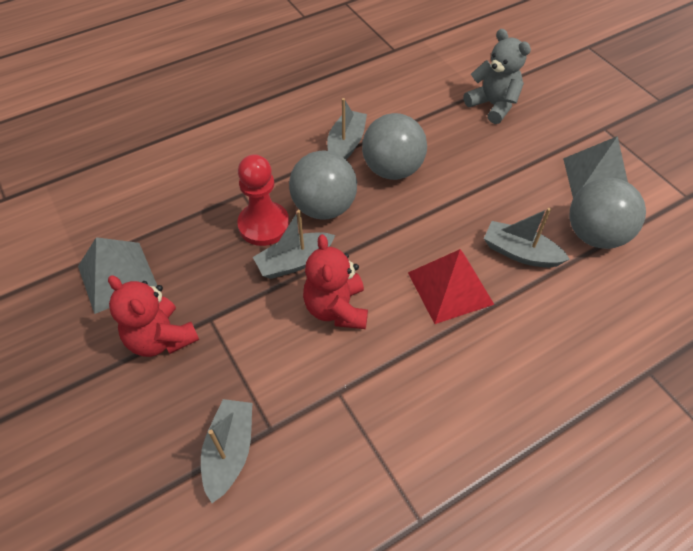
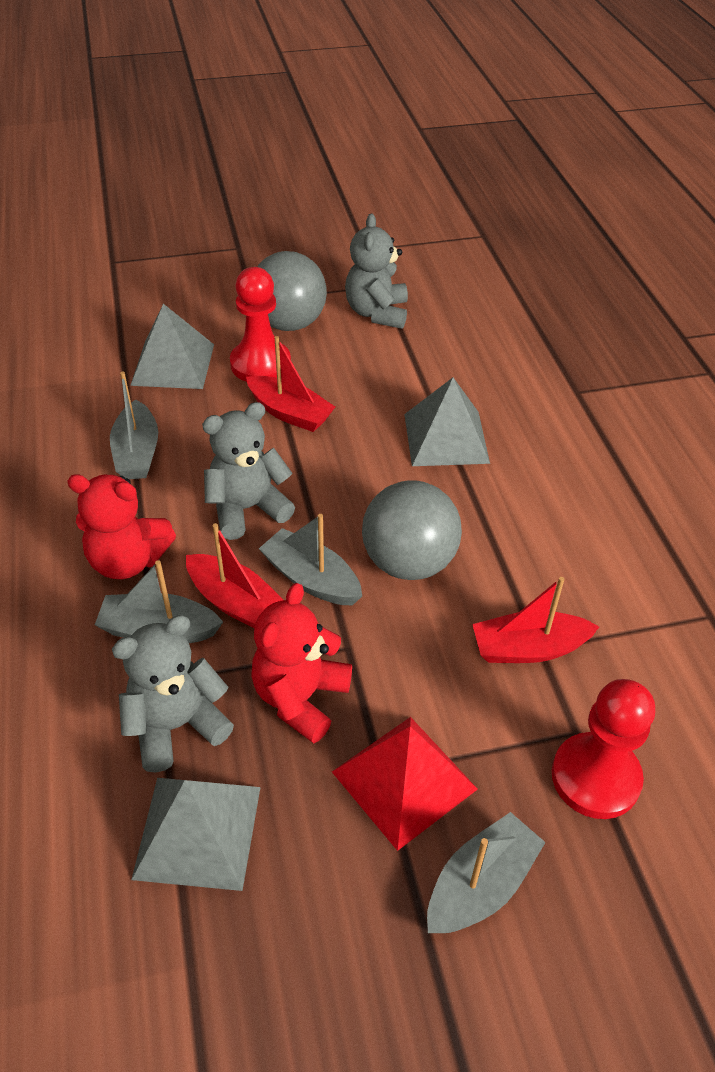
grey ball: 3 -> 2
grey pyramid: 2 -> 3
grey teddy bear: 1 -> 3
red boat: 0 -> 3
red pawn: 1 -> 2

